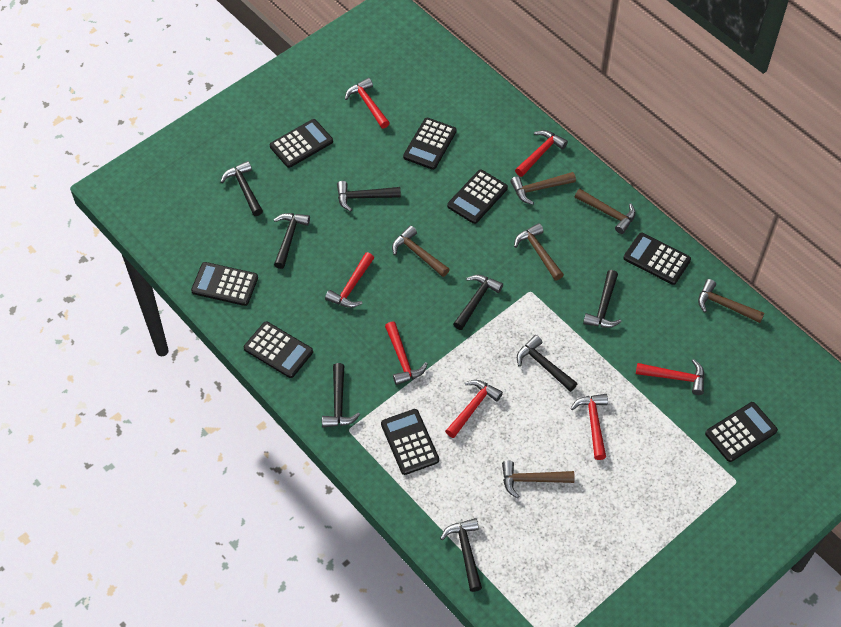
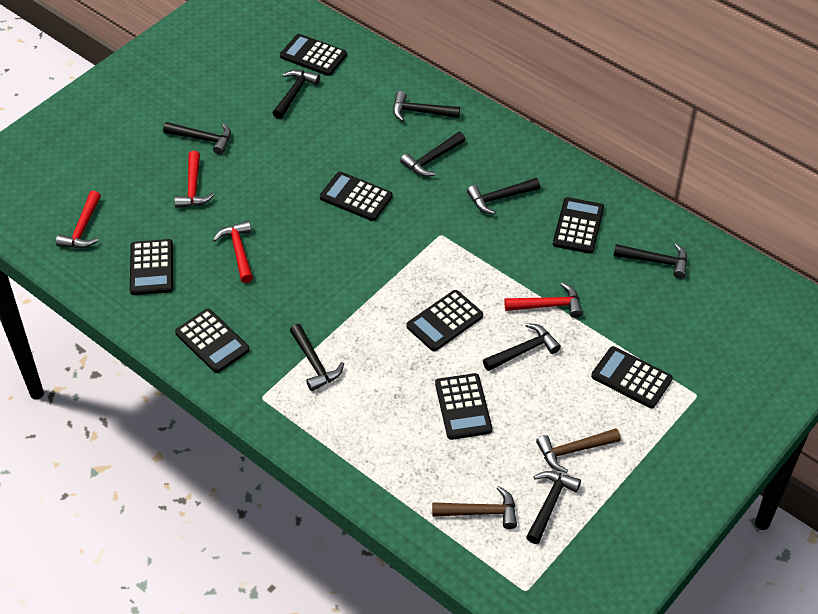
black hammer: 8 -> 9
brown hammer: 6 -> 2
red hammer: 7 -> 4

